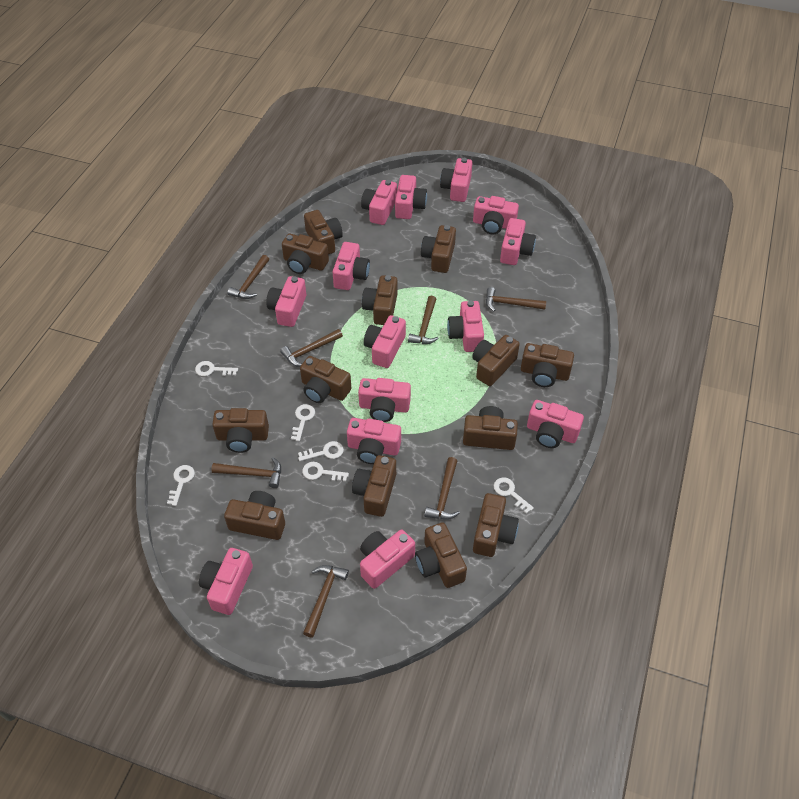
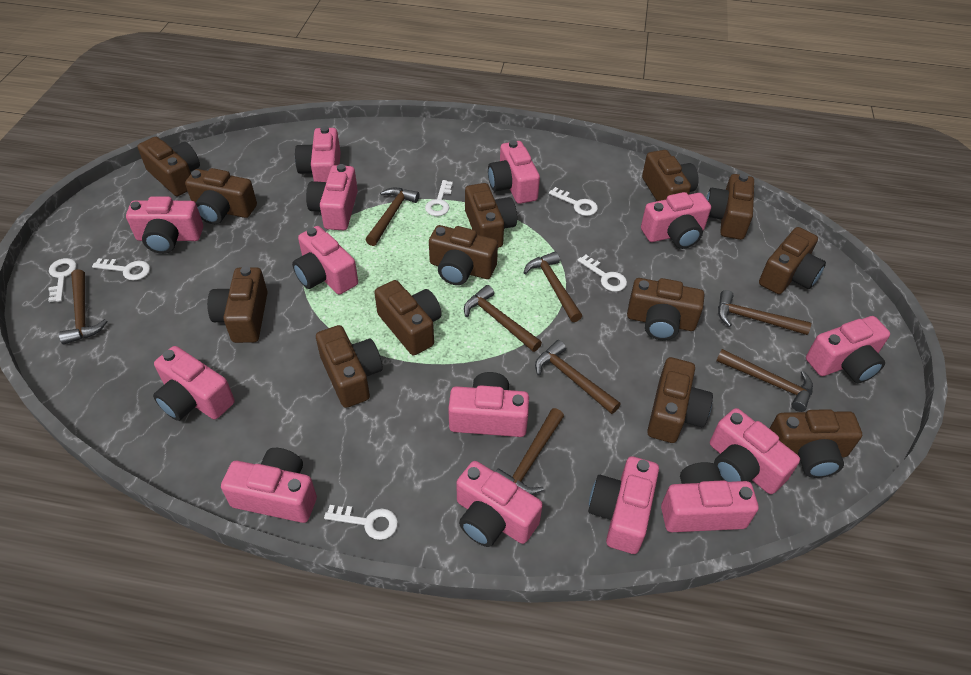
brown hammer: 7 -> 8

